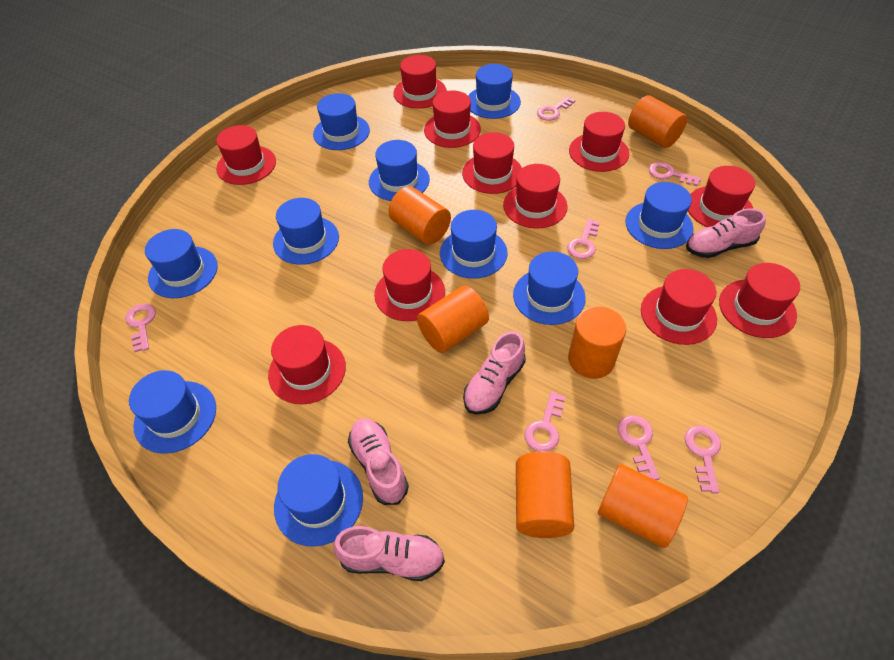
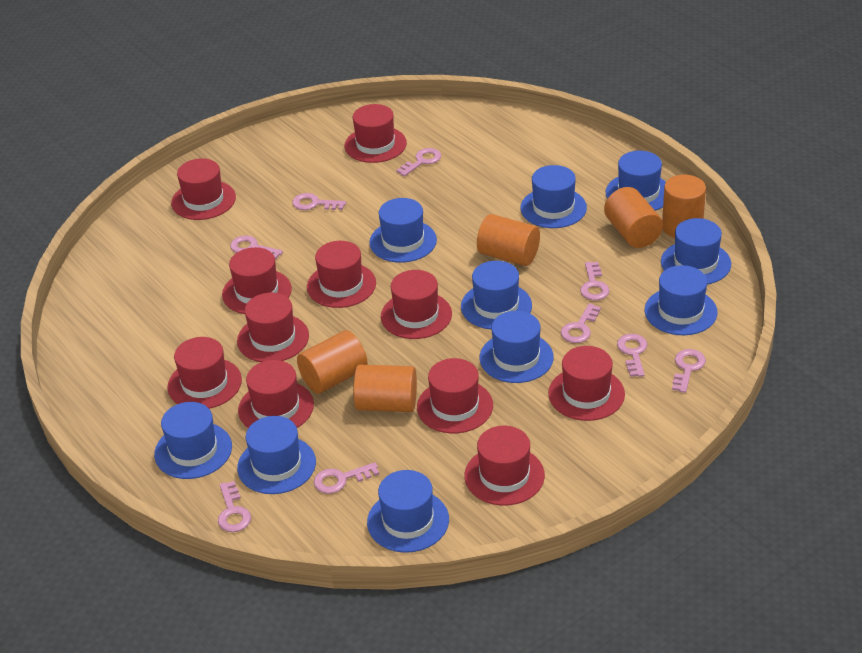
orange cylinder: 6 -> 5
pink key: 7 -> 9
pink shoe: 4 -> 0

